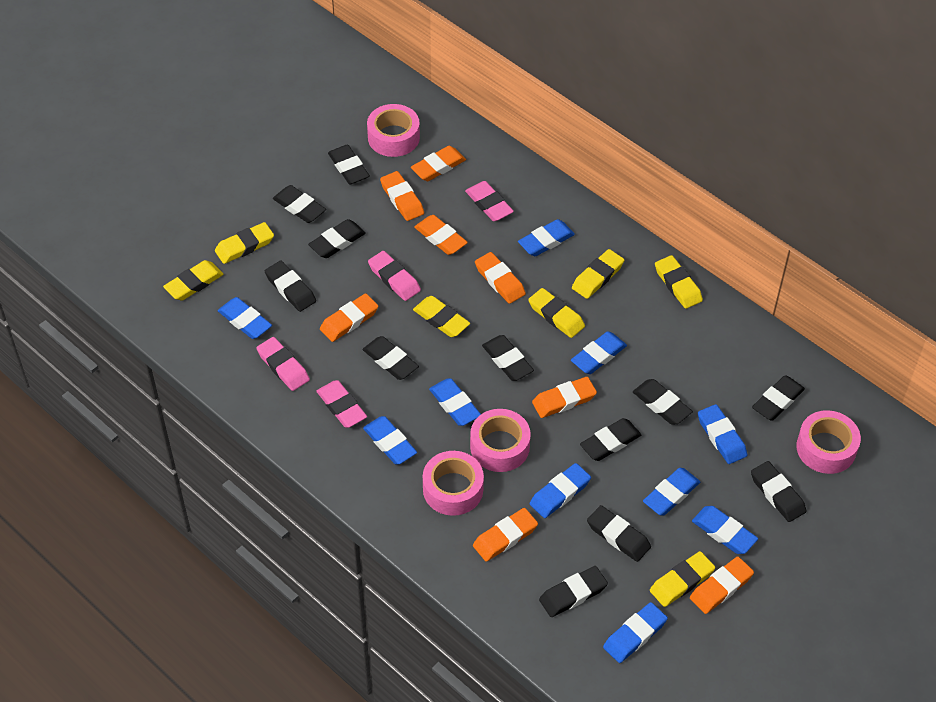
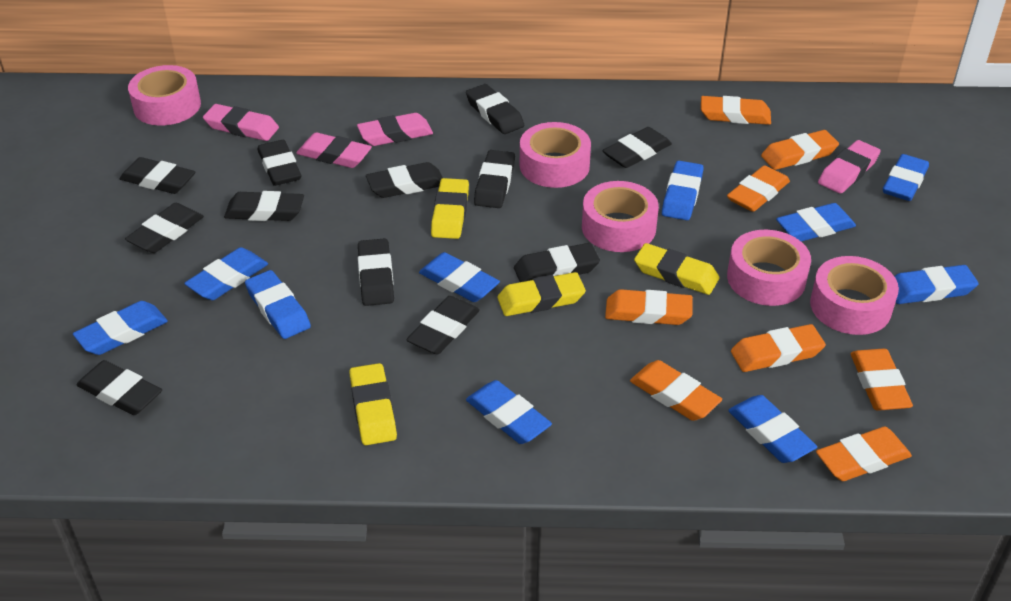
pink tape: 4 -> 5
yellow eraser: 7 -> 4

